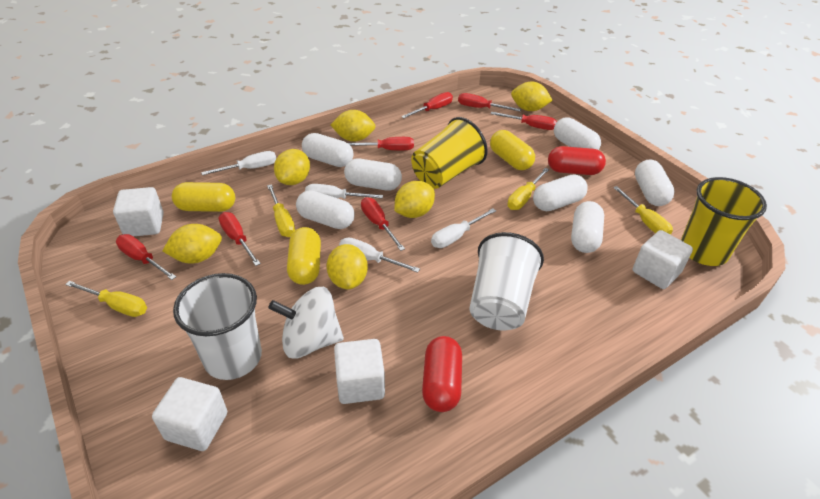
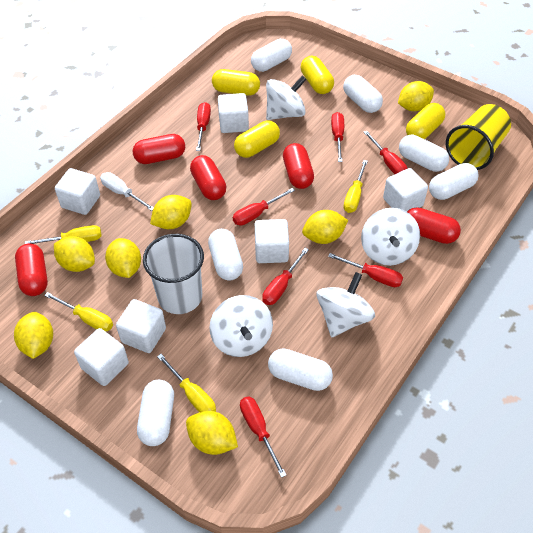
red capsule: 2 -> 5
white cube: 4 -> 6
white cup: 2 -> 1
white screwdriver: 4 -> 1
white spinning top: 1 -> 4
yellow capsule: 3 -> 4
yellow cup: 2 -> 1
yellow lemon: 6 -> 7

